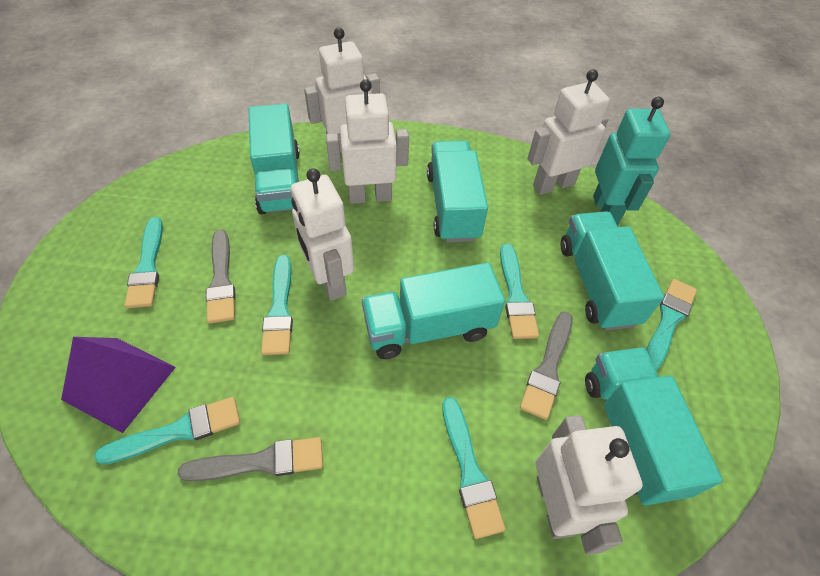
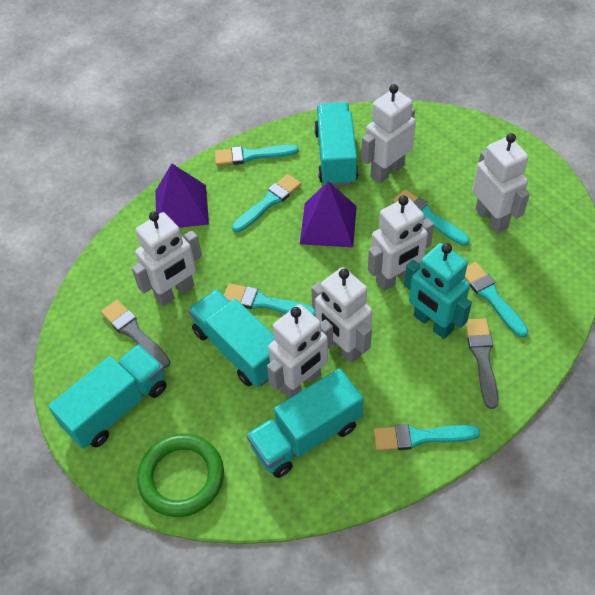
green ring: 0 -> 1
grey brush: 3 -> 2
purple pyramid: 1 -> 2
turquoise truck: 5 -> 4
white robot: 5 -> 6

